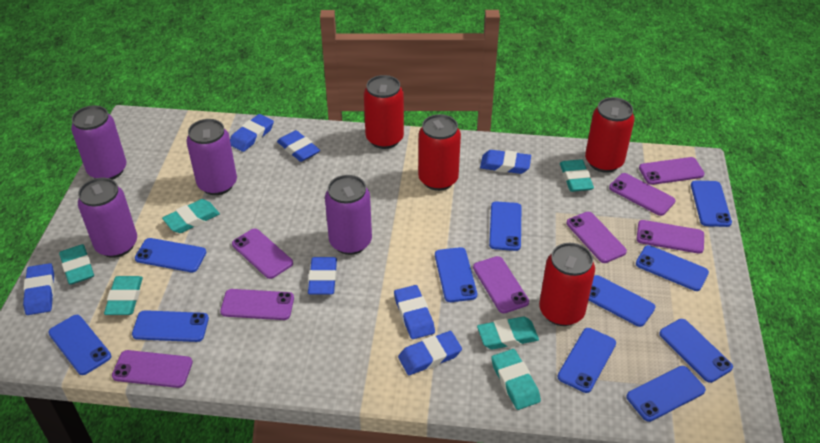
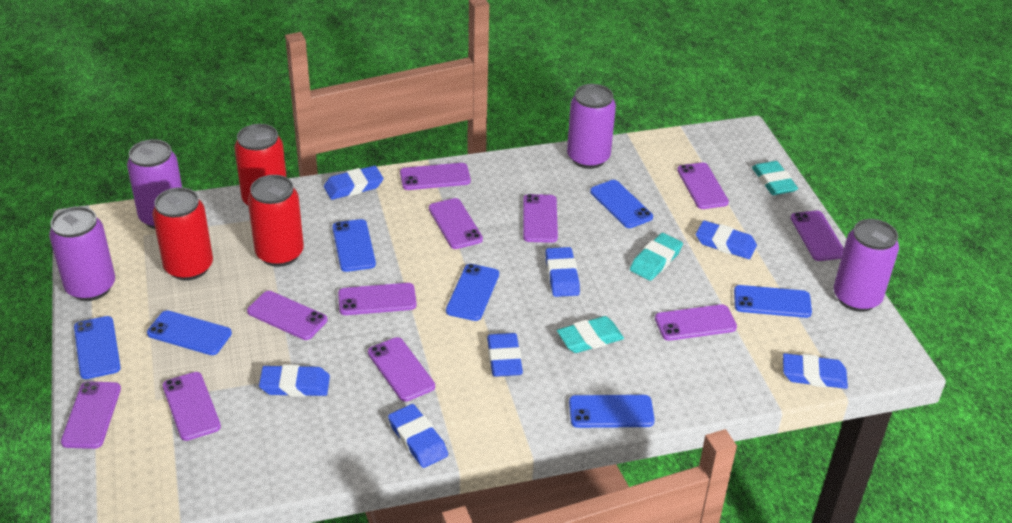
blue phone: 11 -> 7
purple phone: 8 -> 11
red can: 4 -> 3
turquoise eraser: 6 -> 3

